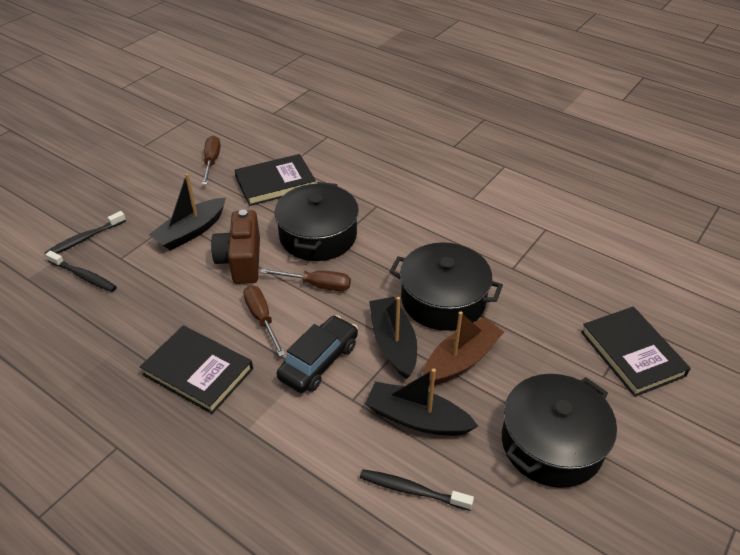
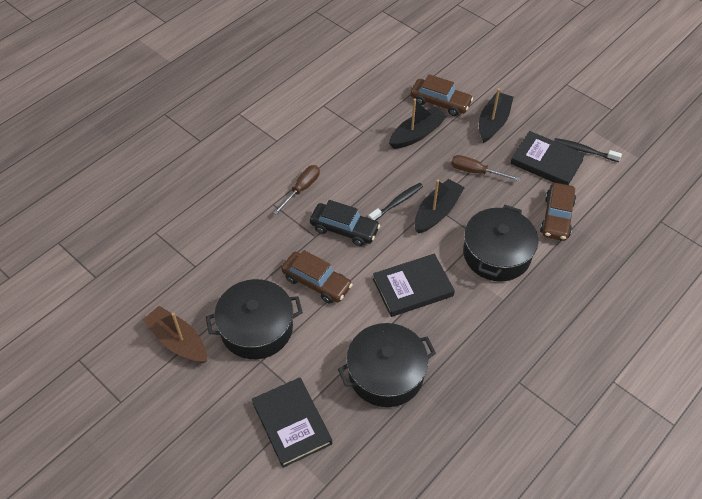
black toothbrush: 3 -> 2
brown camera: 1 -> 0
brown car: 0 -> 3
brown screwdriver: 3 -> 2

